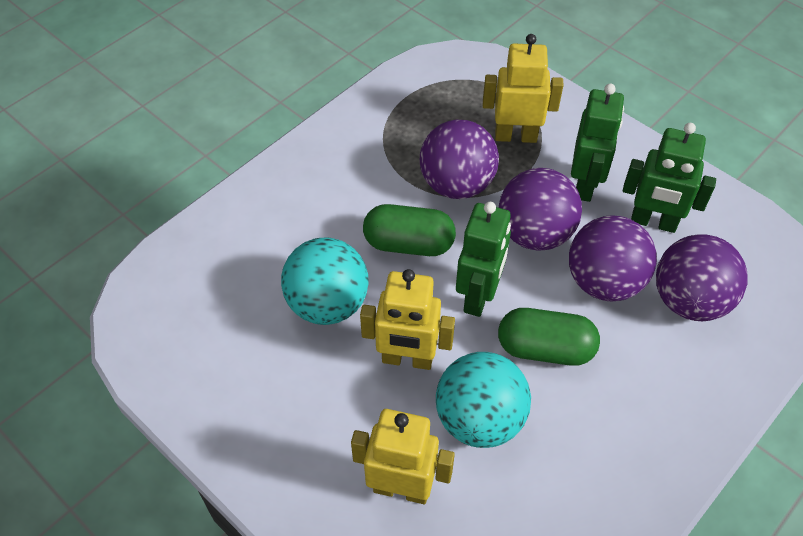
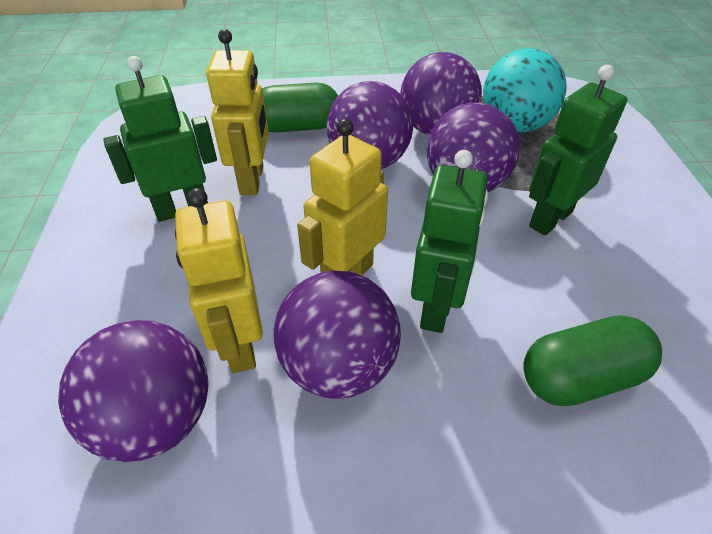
purple ball: 4 -> 5
turquoise ball: 2 -> 1

